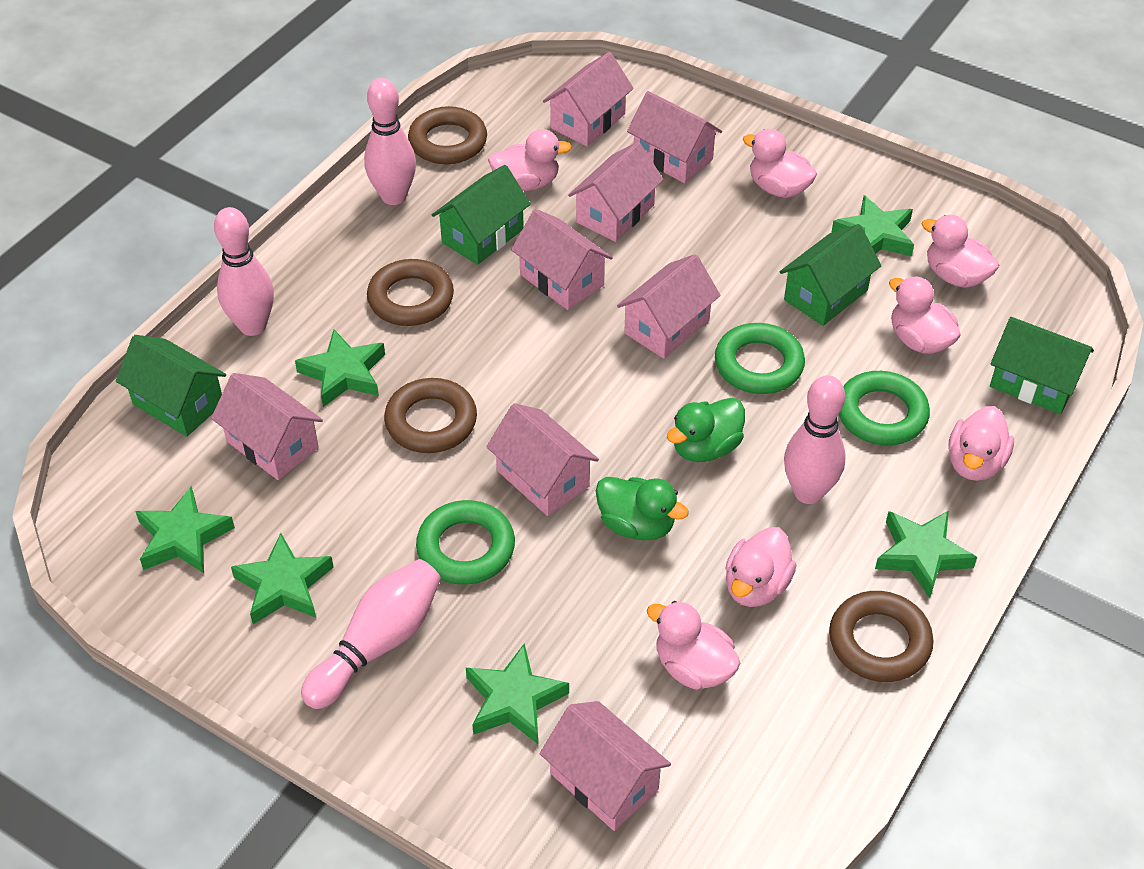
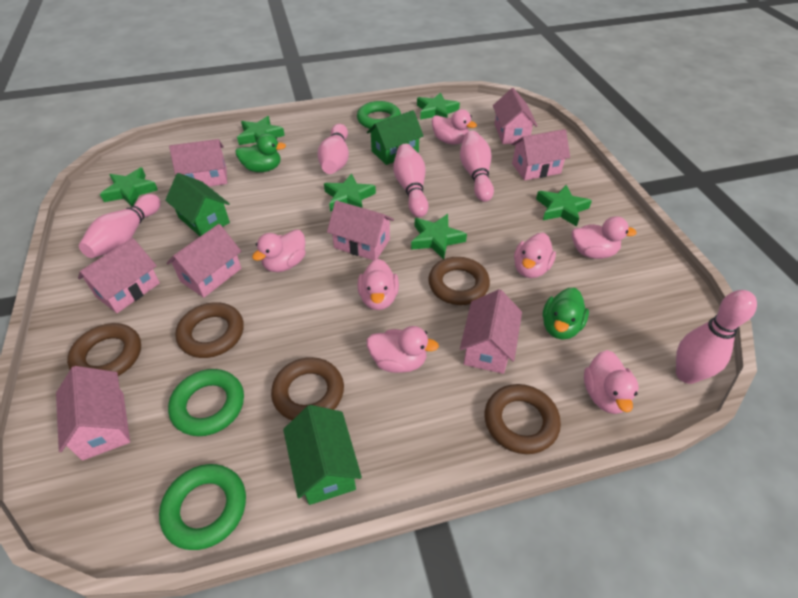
brown ring: 4 -> 5
green house: 4 -> 3
pink bowling pin: 4 -> 5

